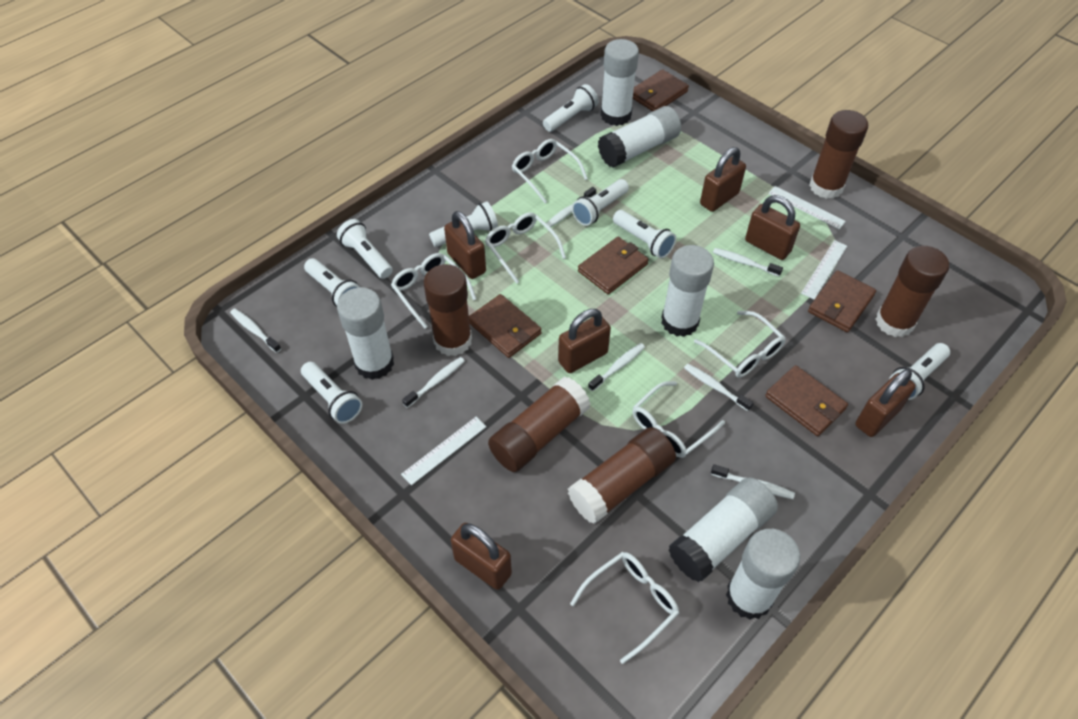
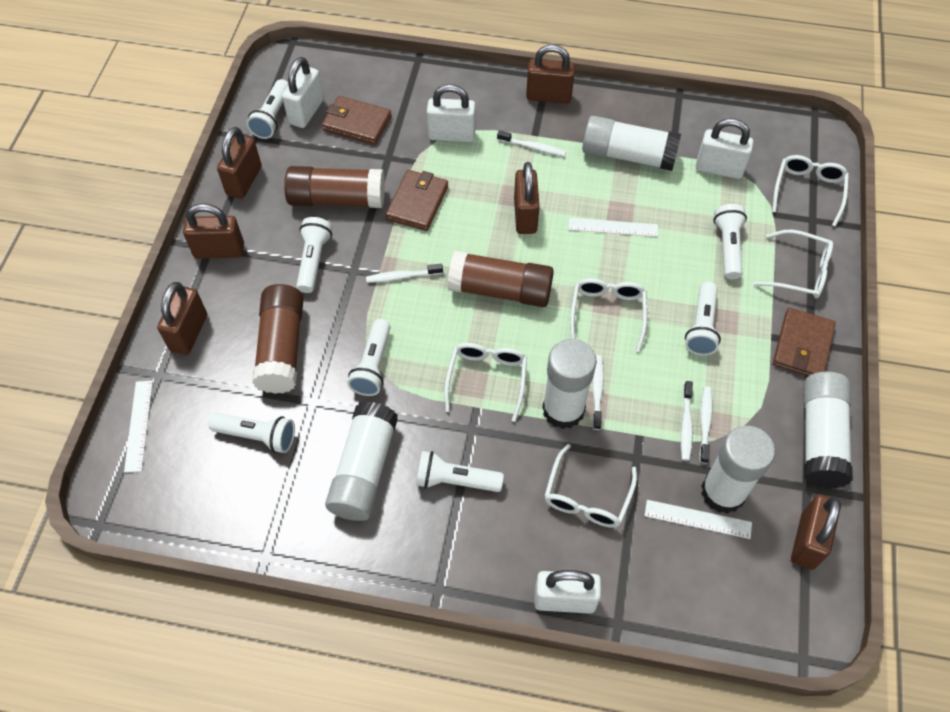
brown glue stick: 5 -> 3
brown wallet: 5 -> 3
white flashlight: 8 -> 7
white glasses: 6 -> 5
white glue stick: 6 -> 5
white padlock: 0 -> 4
white toothbrush: 7 -> 5

